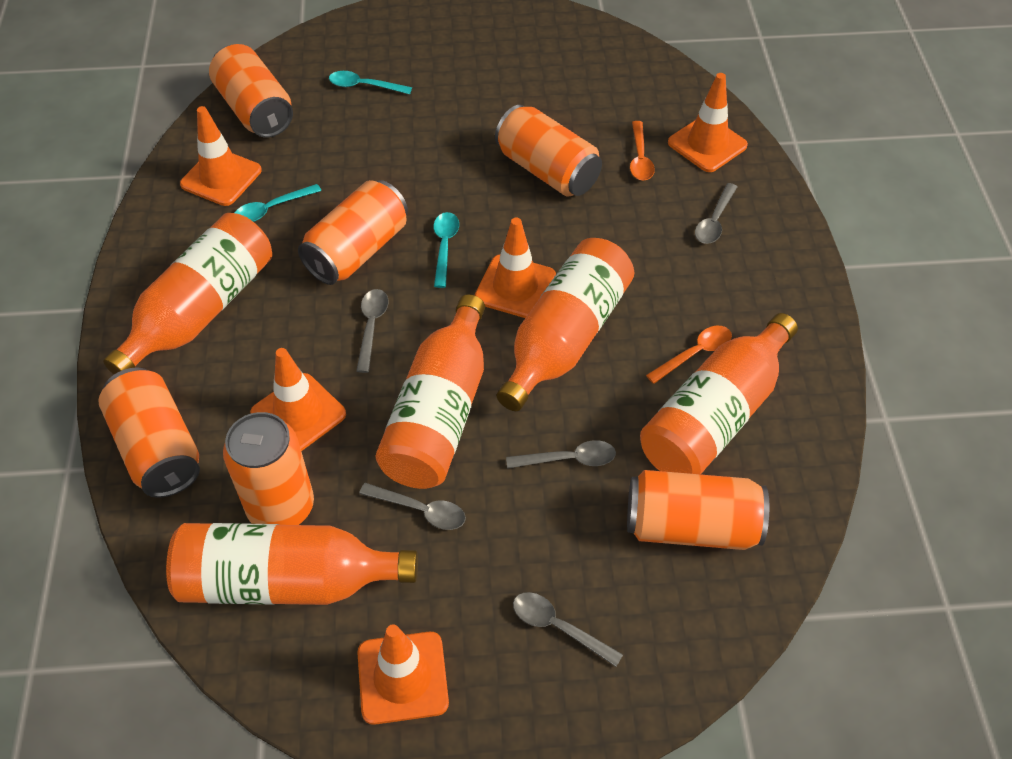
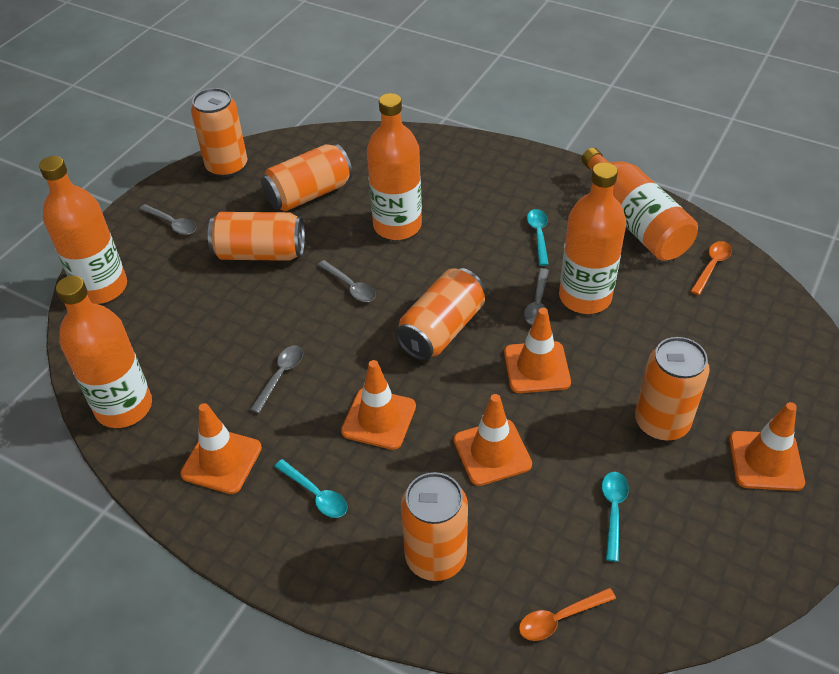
grey spoon: 5 -> 4

